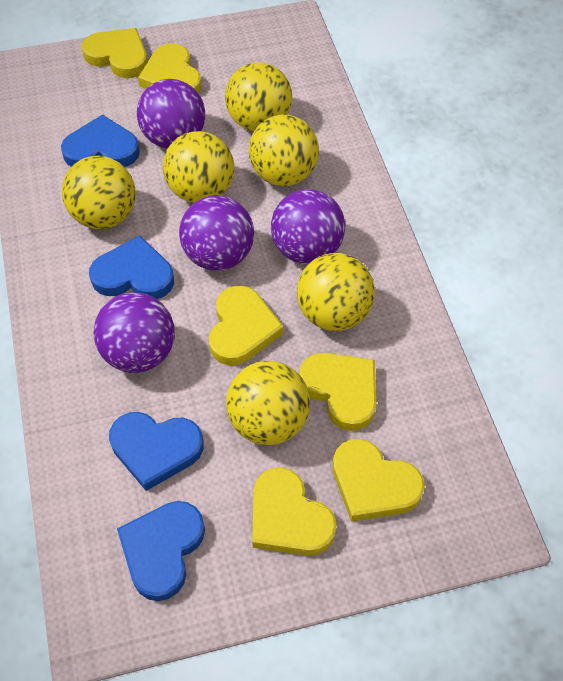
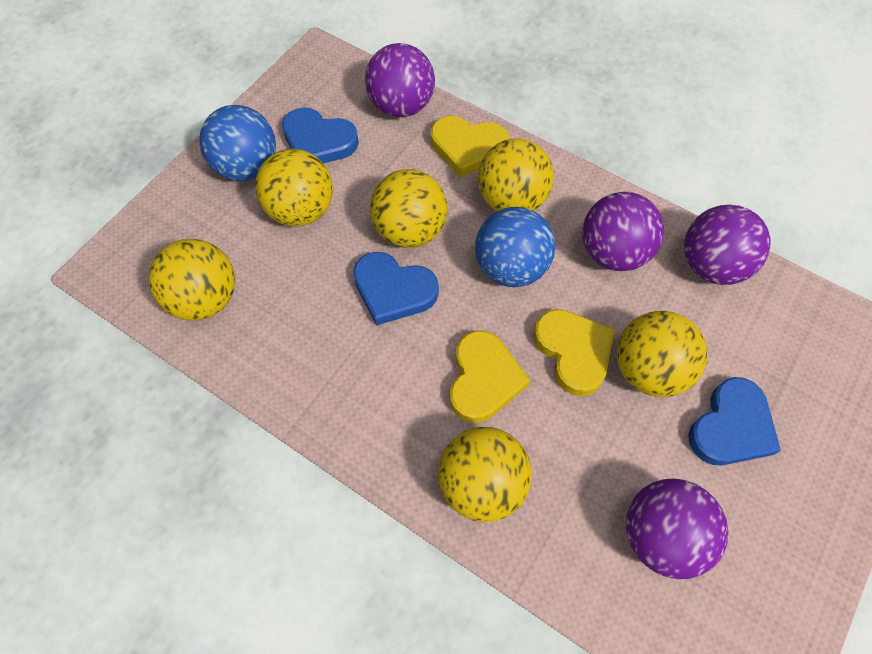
blue ball: 0 -> 2
blue heart: 4 -> 3
yellow heart: 6 -> 3

